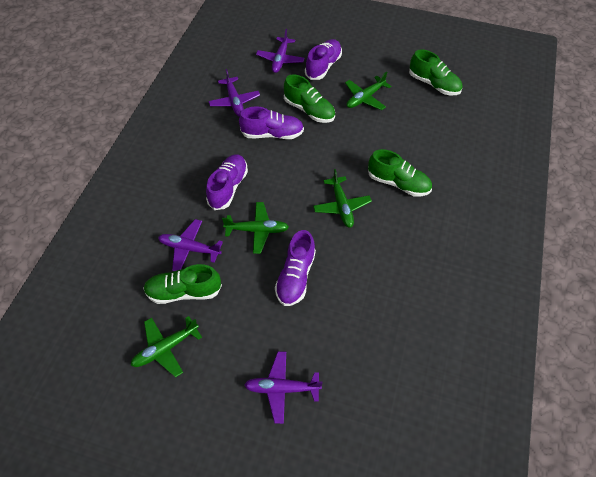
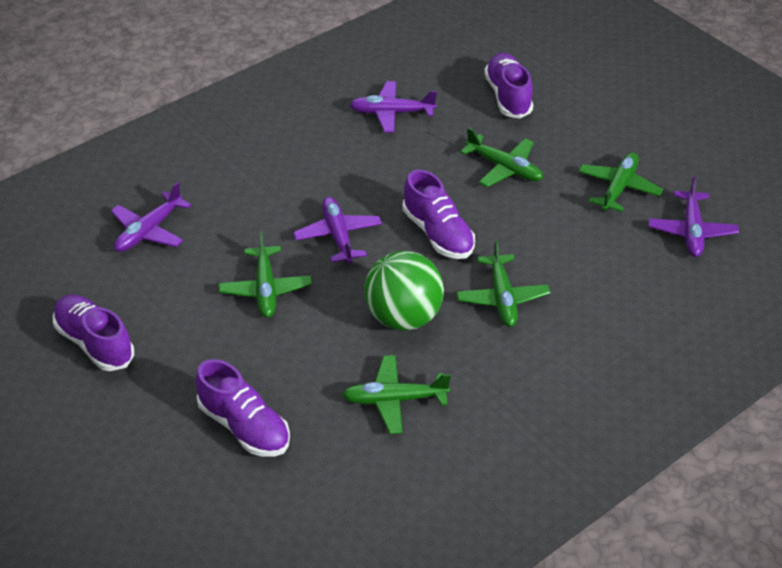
green ball: 0 -> 1
green plane: 4 -> 5
green shoe: 4 -> 0

